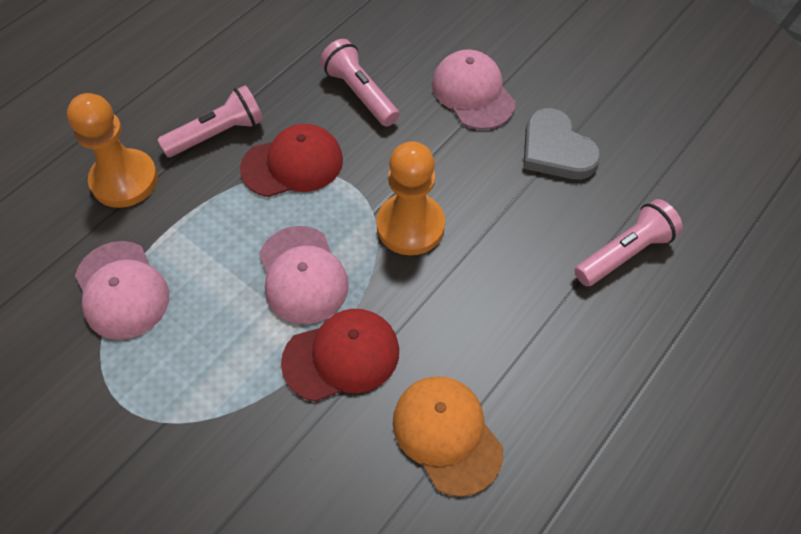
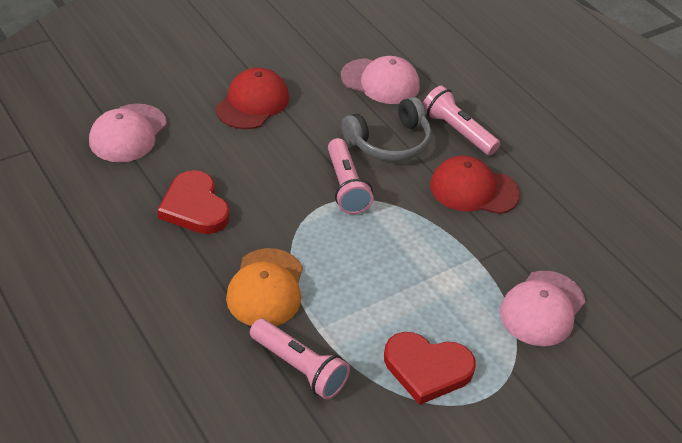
grey headphones: 0 -> 1
grey heart: 1 -> 0
orange pawn: 2 -> 0
red heart: 0 -> 2

